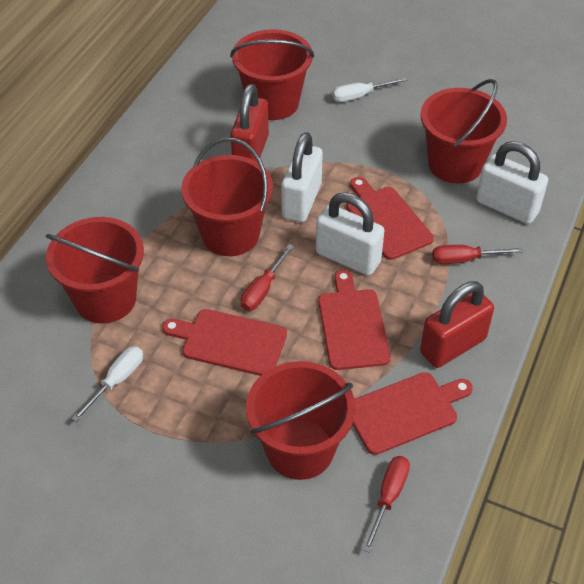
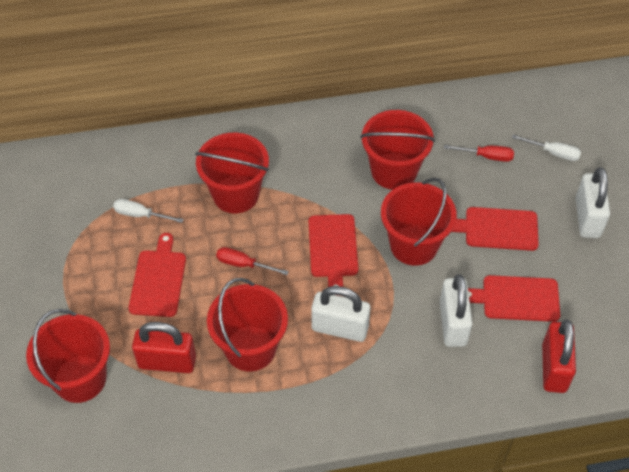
red screwdriver: 3 -> 2

